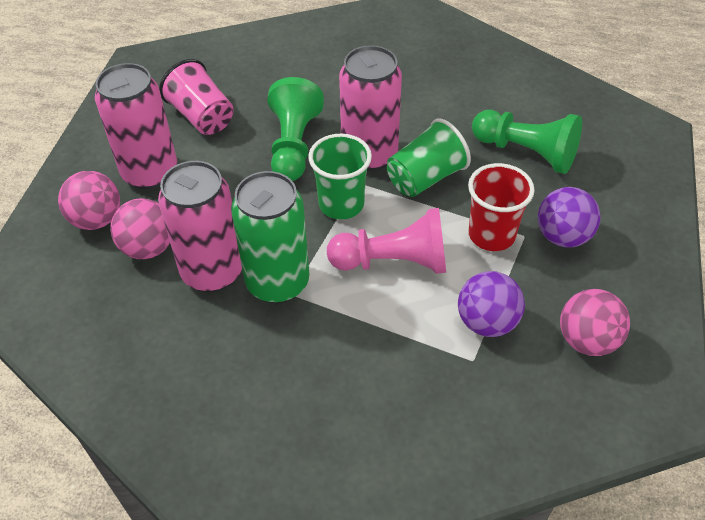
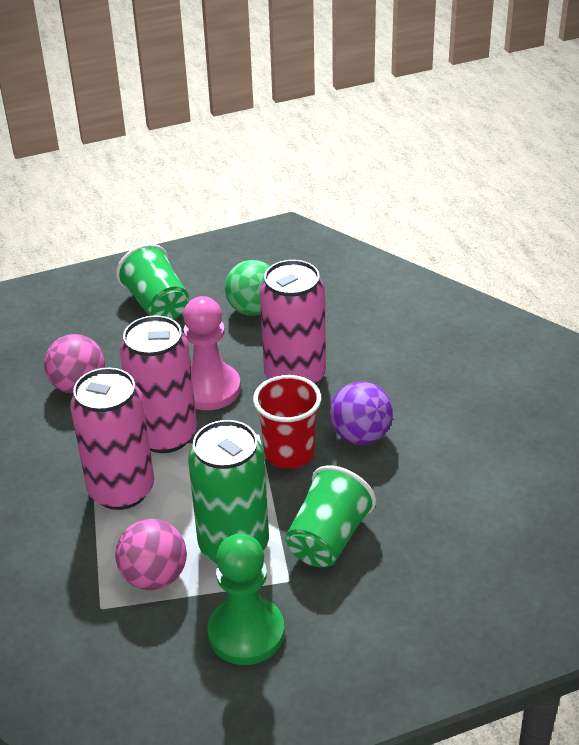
green ball: 0 -> 1
green pawn: 2 -> 1
pink ball: 3 -> 2
pink cup: 1 -> 0
purple ball: 2 -> 1

